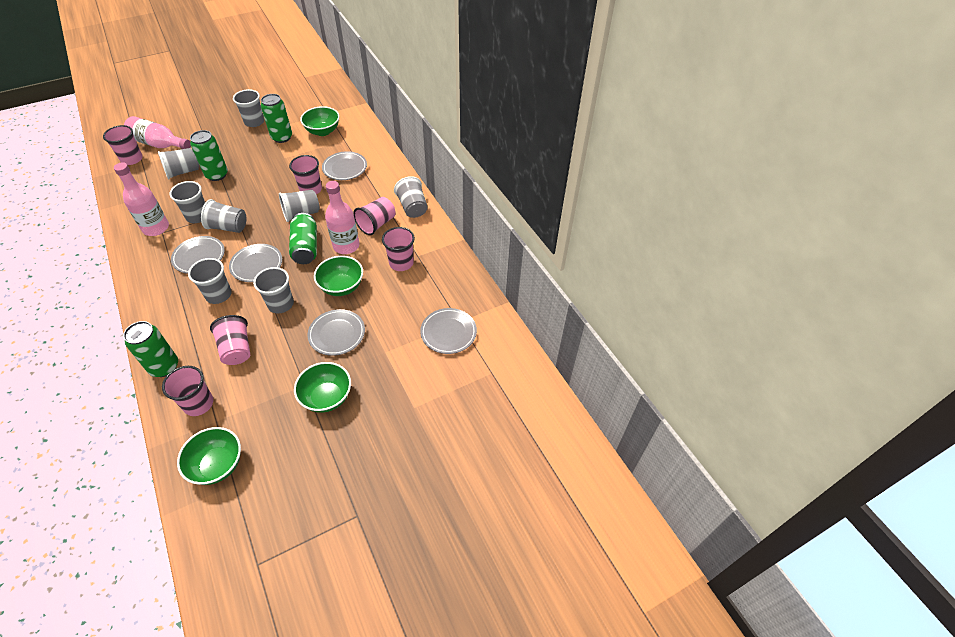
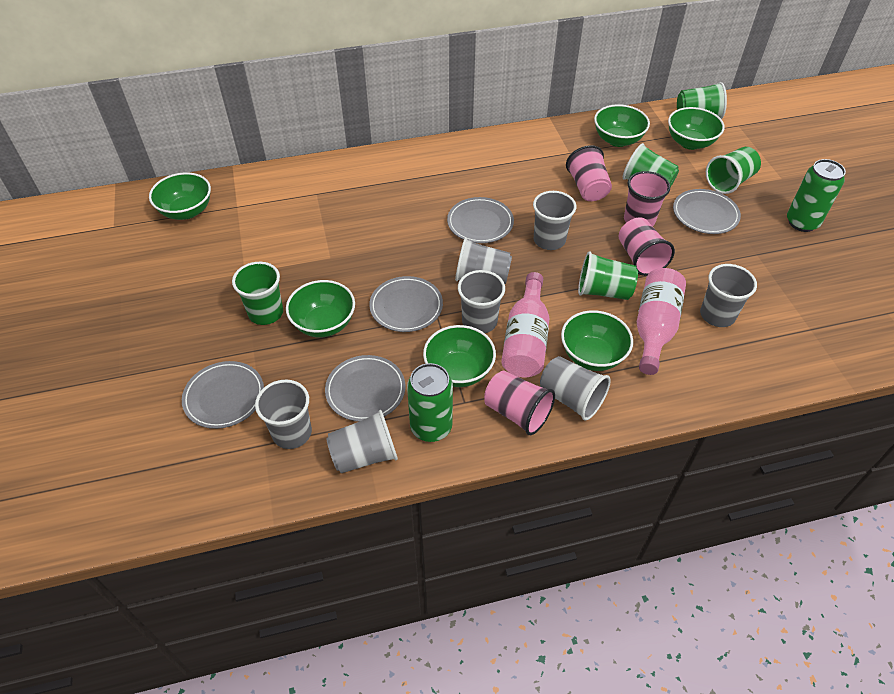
green bowl: 4 -> 6
green can: 4 -> 2
green cup: 0 -> 5
grey cup: 8 -> 7
pink bottle: 3 -> 2
pink cup: 6 -> 4

